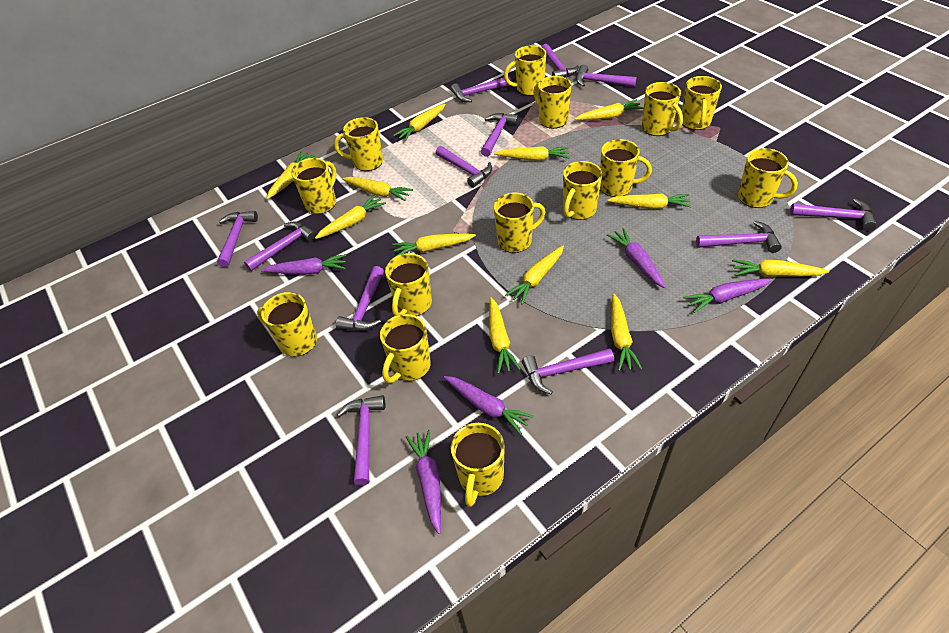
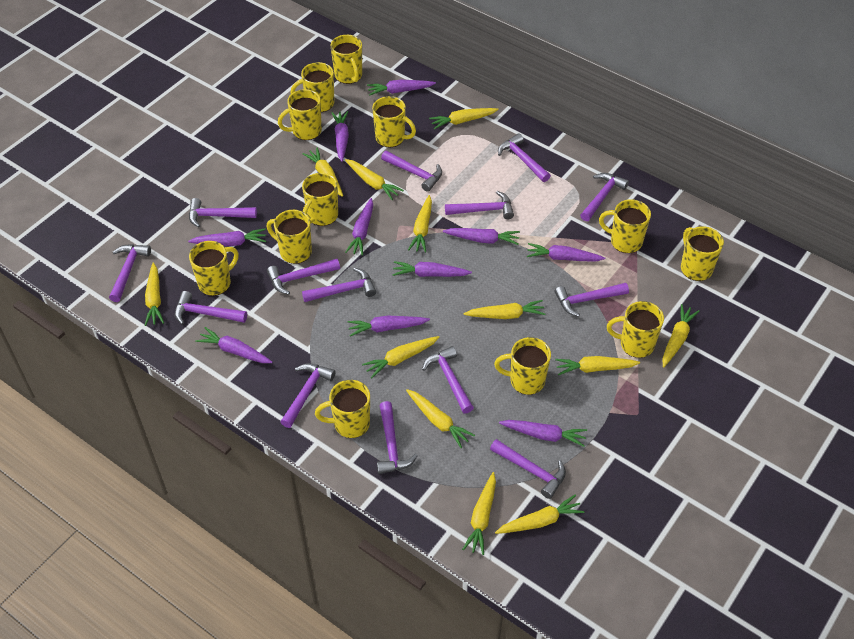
purple carrot: 5 -> 10
purple hammer: 12 -> 14
yellow mug: 14 -> 12

